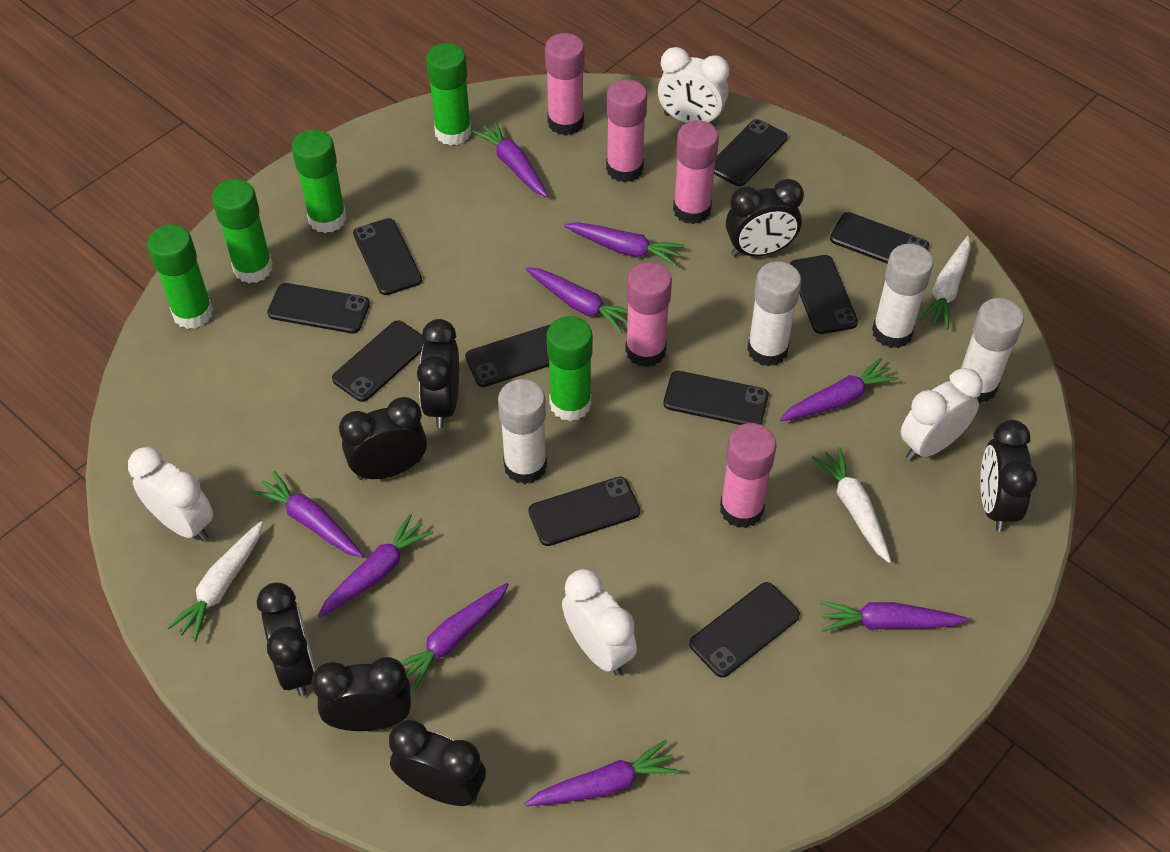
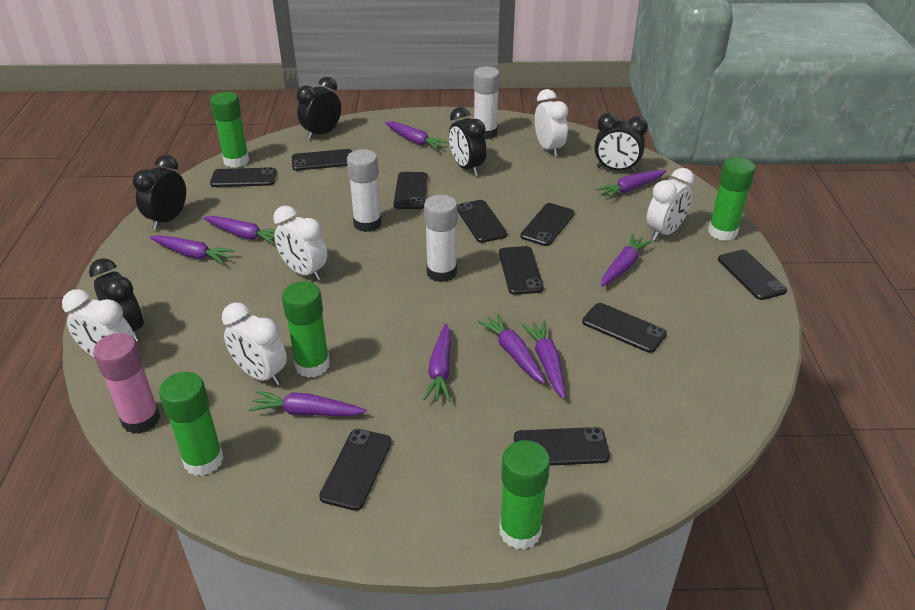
black clock: 7 -> 5
pink glue stick: 5 -> 1
white carrot: 3 -> 0
white clock: 4 -> 5
white glue stick: 4 -> 3

